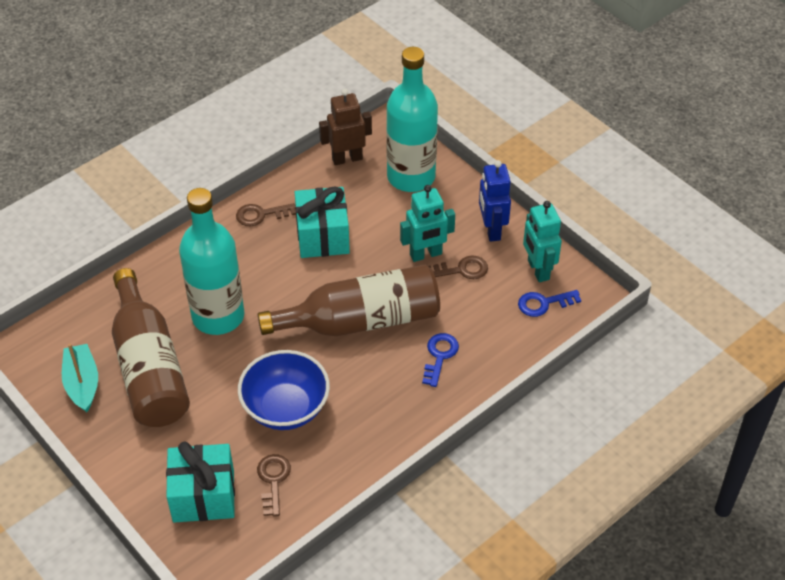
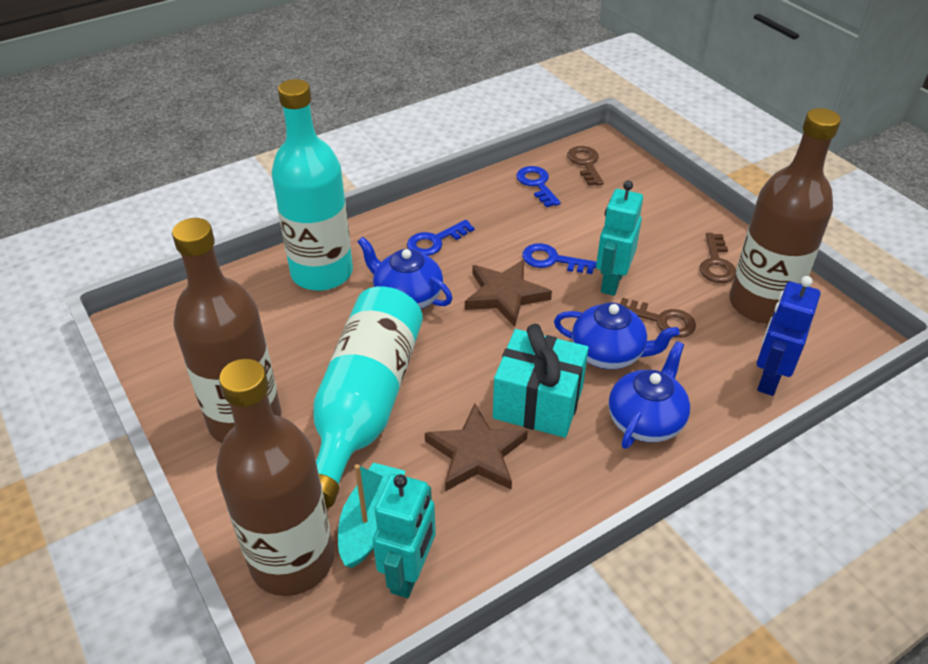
blue bowl: 1 -> 0
blue key: 2 -> 3
blue teapot: 0 -> 3
brown bottle: 2 -> 3
brown robot: 1 -> 0
brown star: 0 -> 2
turquoise gift: 2 -> 1

